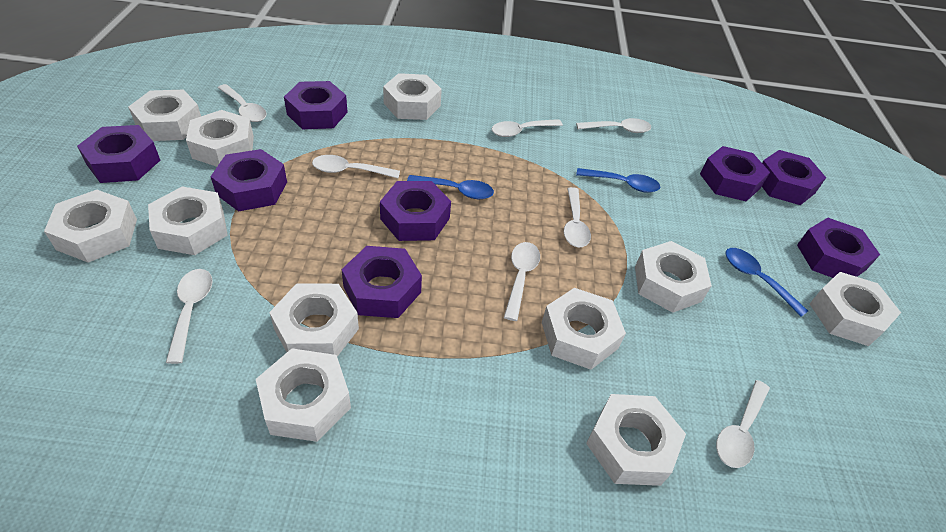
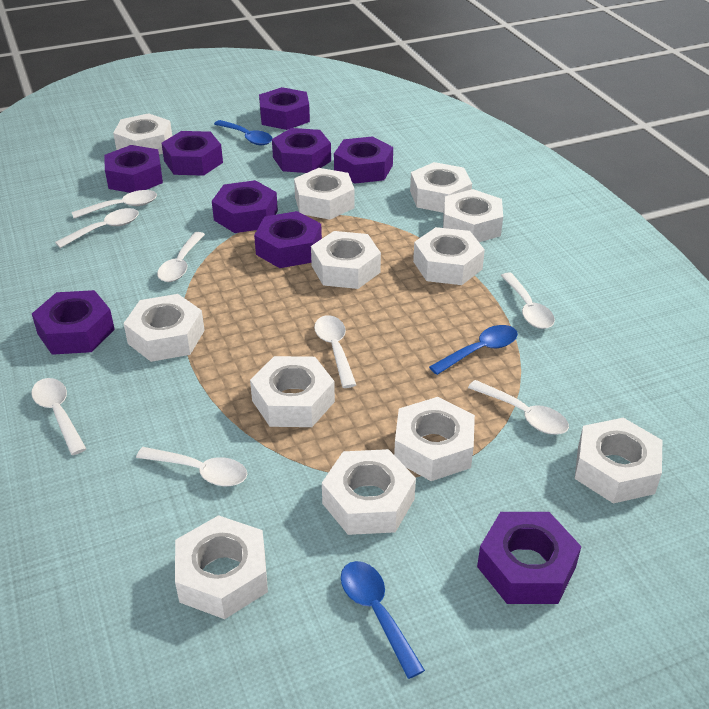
purple nut: 8 -> 9
white nut: 11 -> 12

